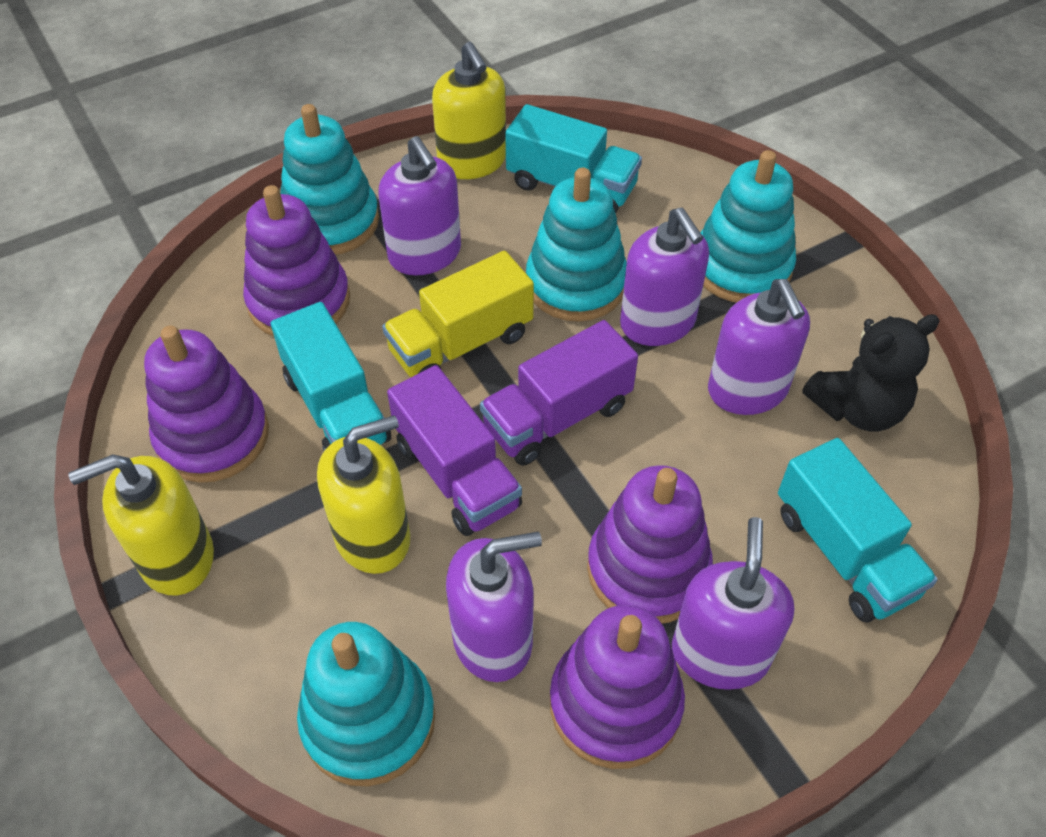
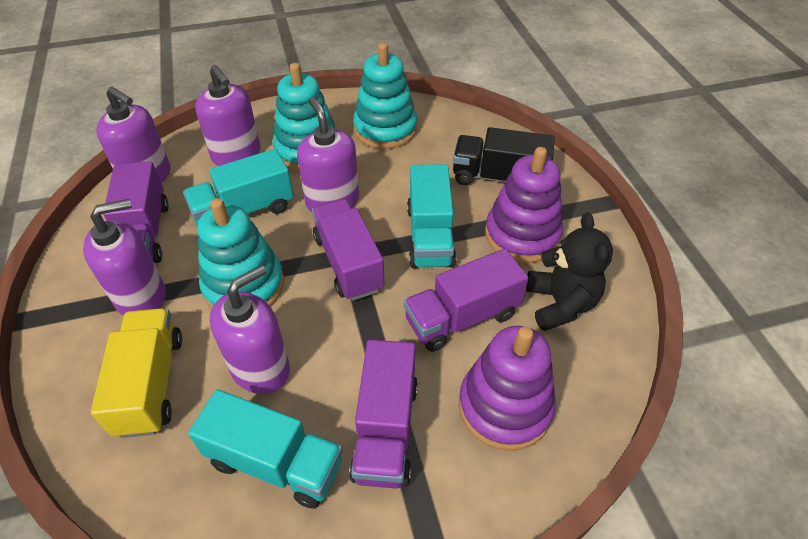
black truck: 0 -> 1
purple stacking toy: 4 -> 2
purple truck: 2 -> 4
turquoise stacking toy: 4 -> 3
yellow soap dispenser: 3 -> 0

